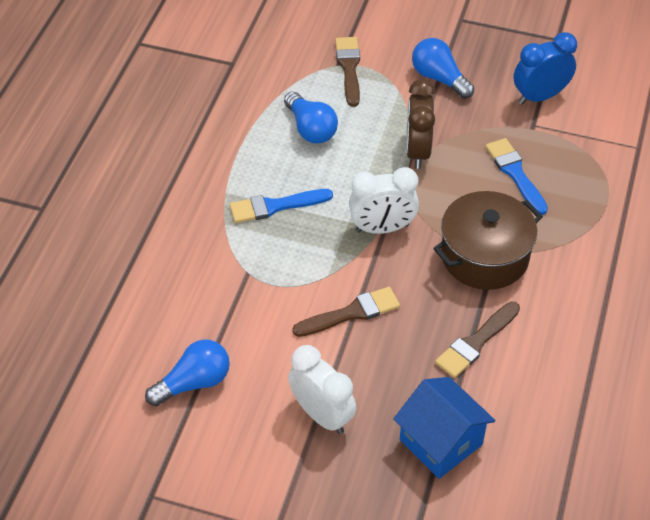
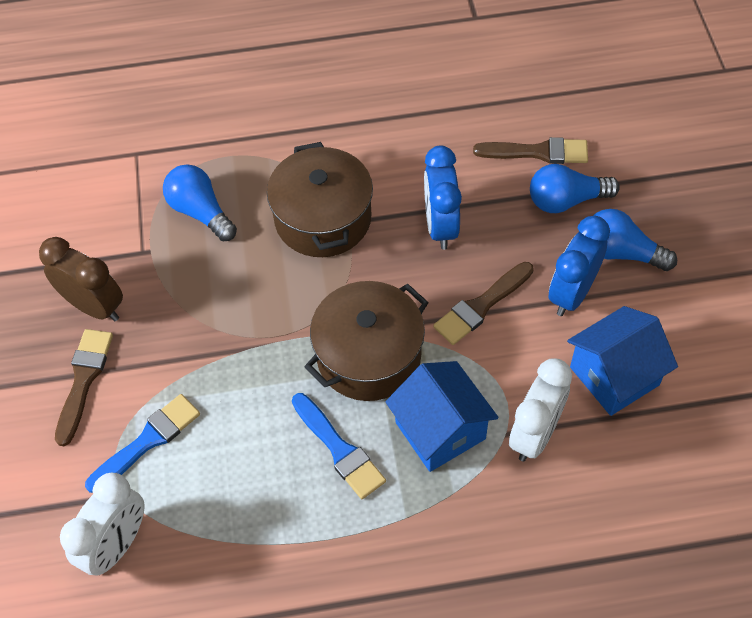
blue clock: 1 -> 2
blue house: 1 -> 2
brown pot: 1 -> 2

